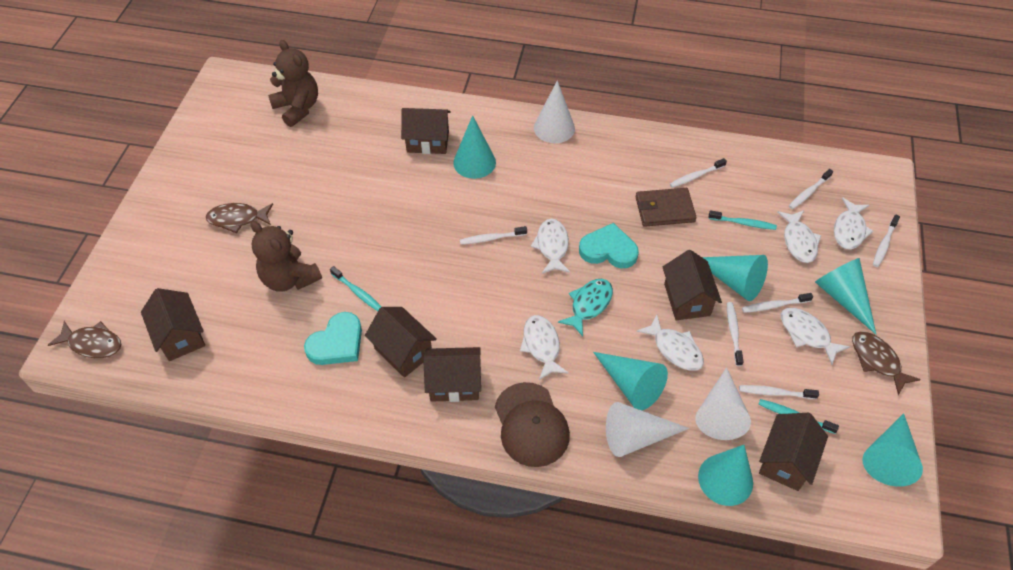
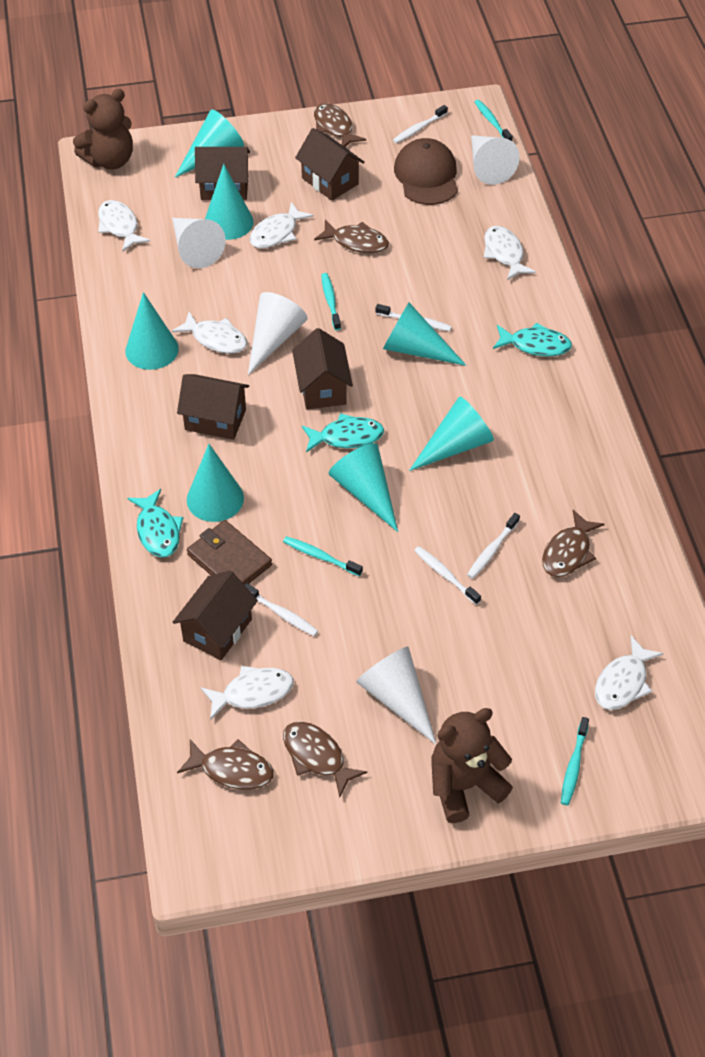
brown fish: 3 -> 5
brown house: 6 -> 5
turquoise cone: 6 -> 7
turquoise fish: 1 -> 3
turquoise heart: 2 -> 0
turquoise toothbrush: 3 -> 4
white cone: 3 -> 4
white toothbrush: 7 -> 5

